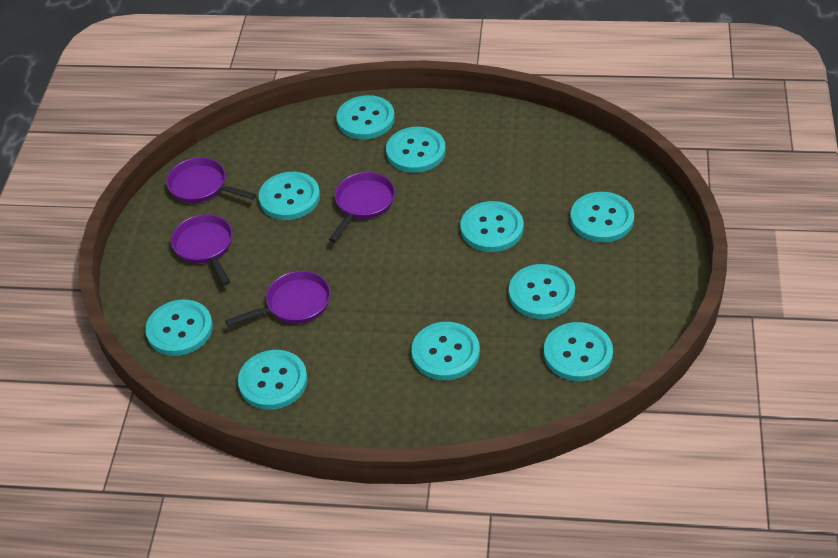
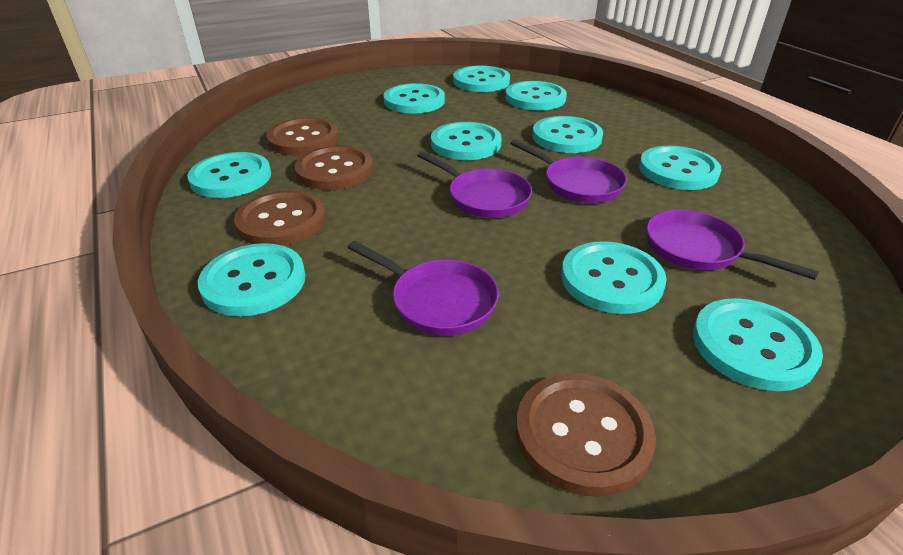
brown button: 0 -> 4

